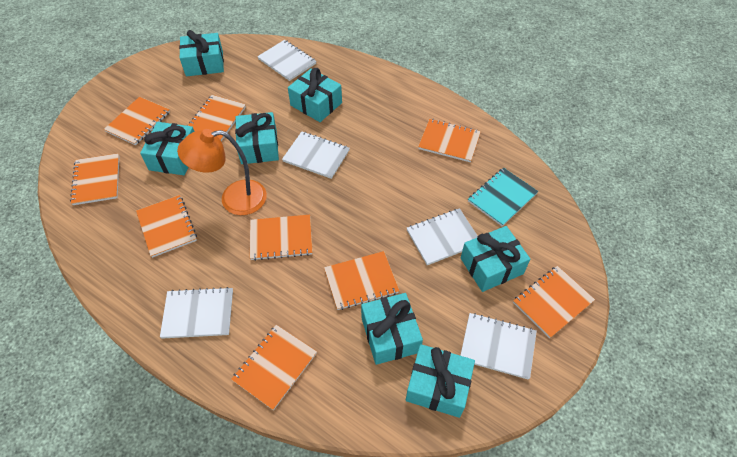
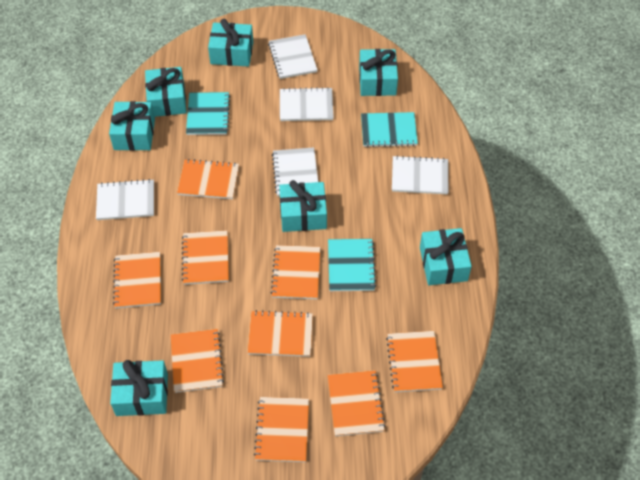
orange lamp: 1 -> 0
turquoise notebook: 1 -> 3

